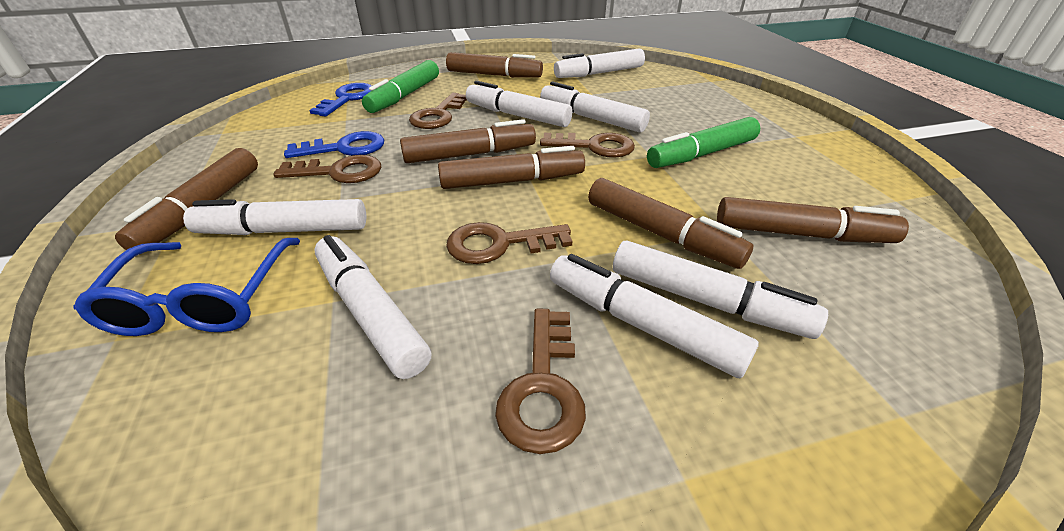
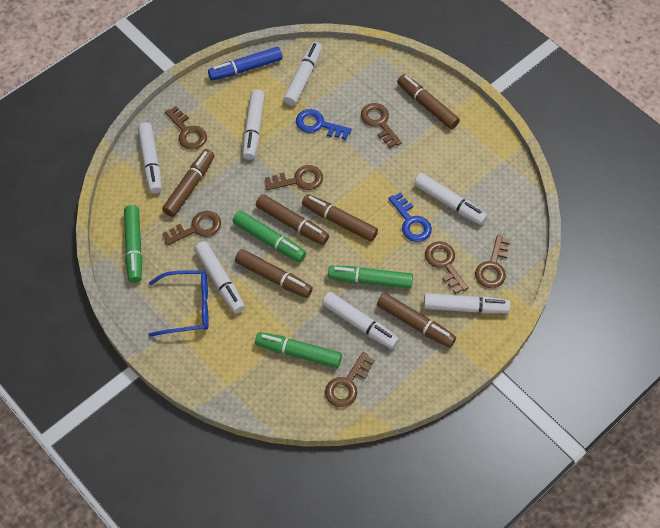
blue marker: 0 -> 1
brown key: 5 -> 7
green marker: 2 -> 4

